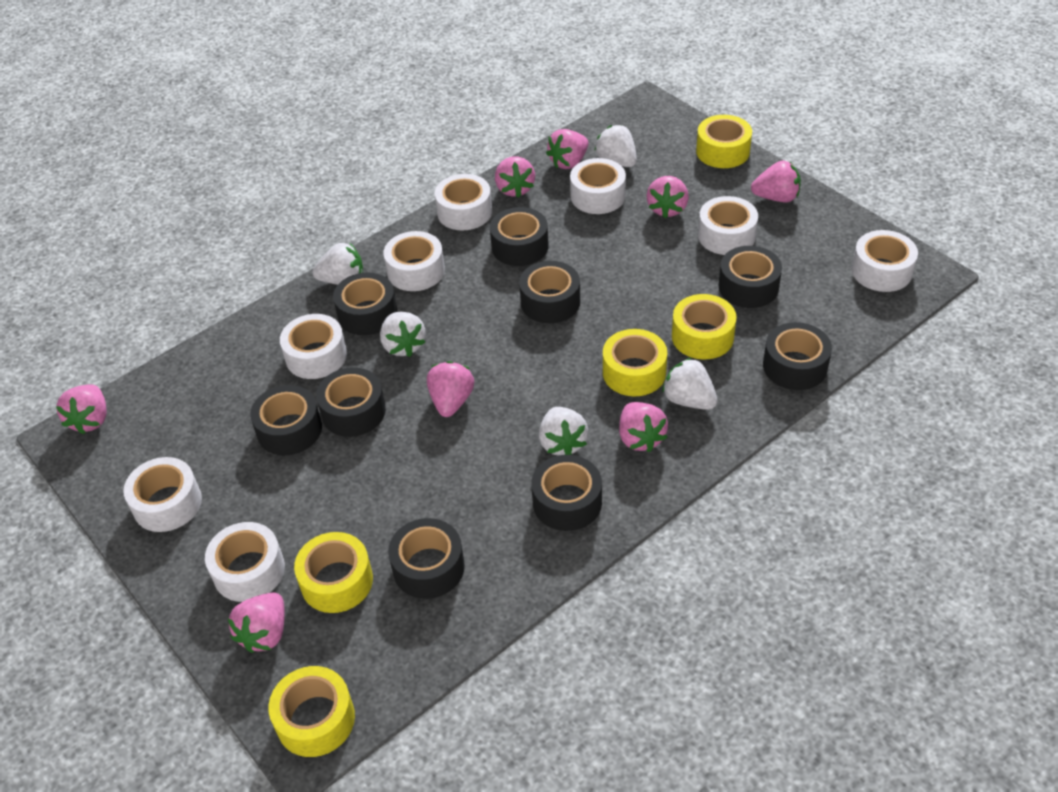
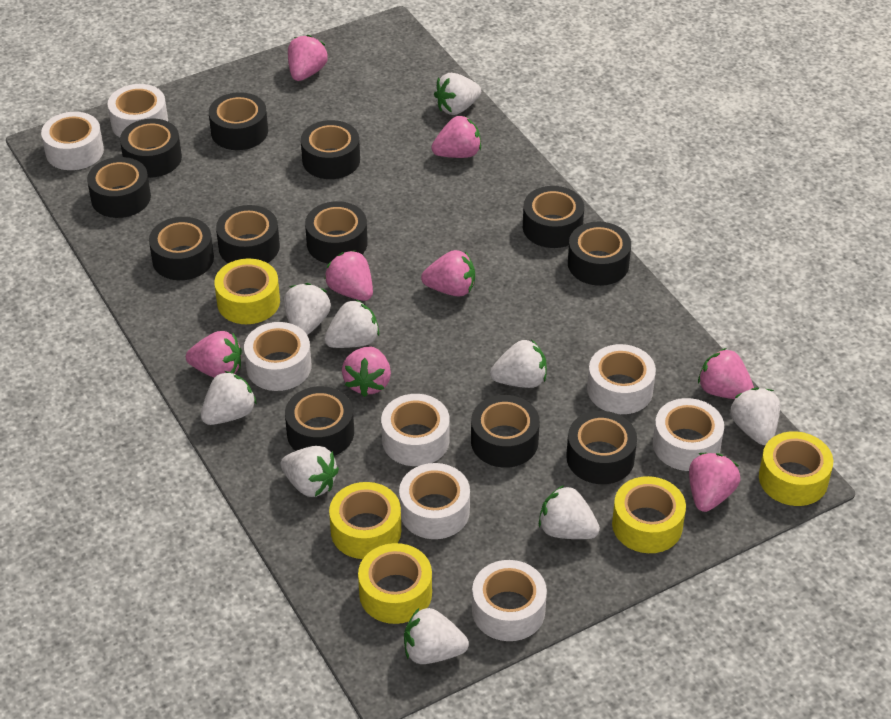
black tape: 9 -> 12
white strawberry: 5 -> 9

